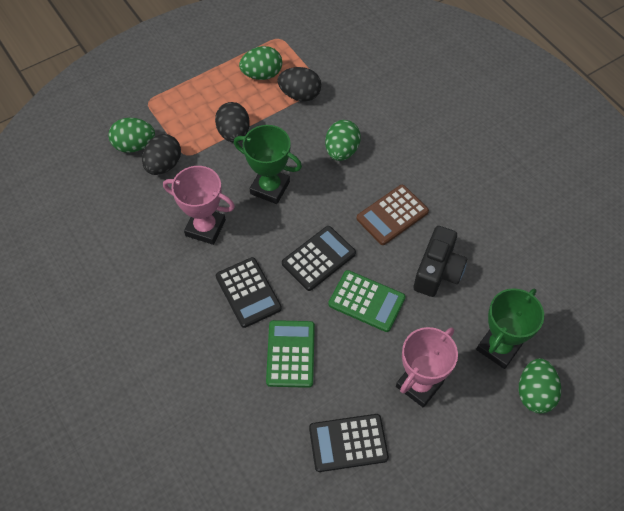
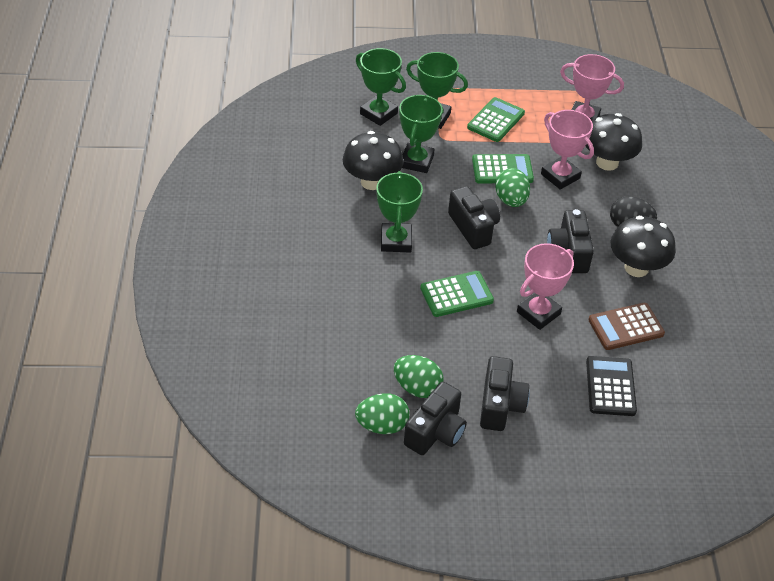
black calculator: 3 -> 1
black camera: 1 -> 4
black egg: 3 -> 1
black mushroom: 0 -> 3
green calculator: 2 -> 3
green egg: 4 -> 3
green trophy: 2 -> 4
pink trophy: 2 -> 3

